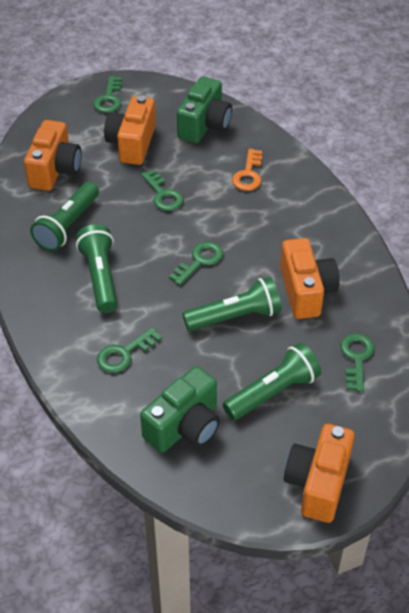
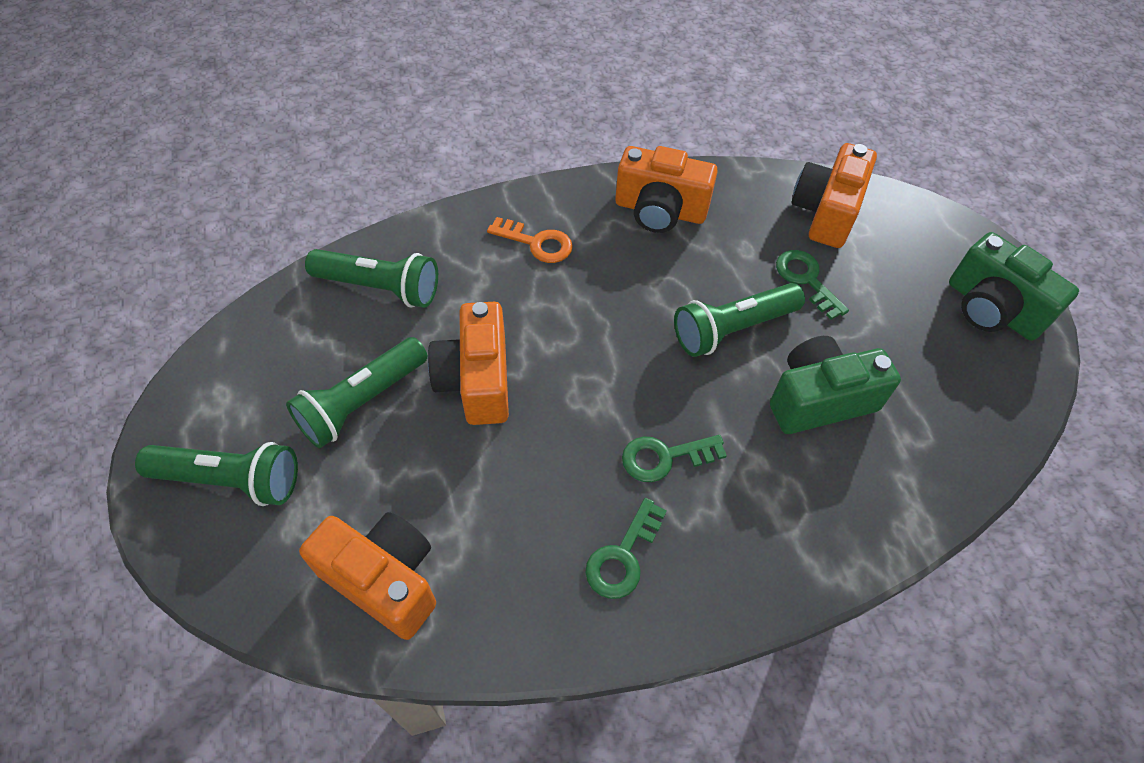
green key: 5 -> 3

